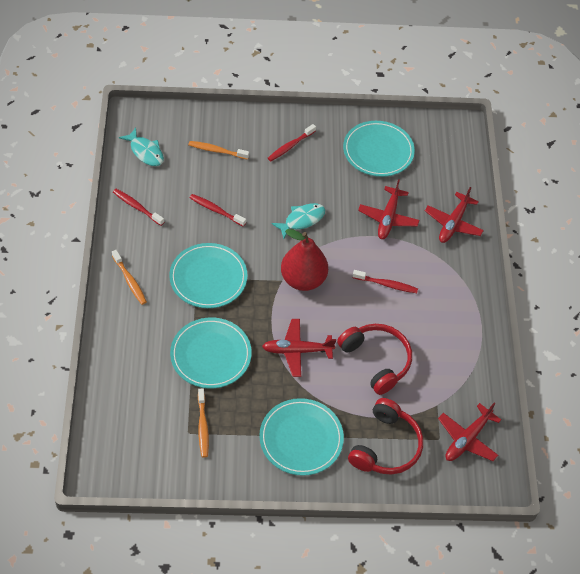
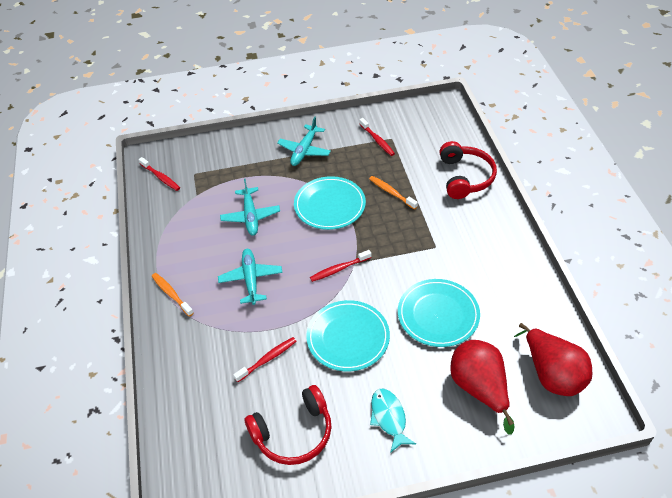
orange toothbrush: 3 -> 2
red pear: 1 -> 2
red plane: 4 -> 0
turquoise fish: 2 -> 1
turquoise plane: 0 -> 3
turquoise plate: 4 -> 3

